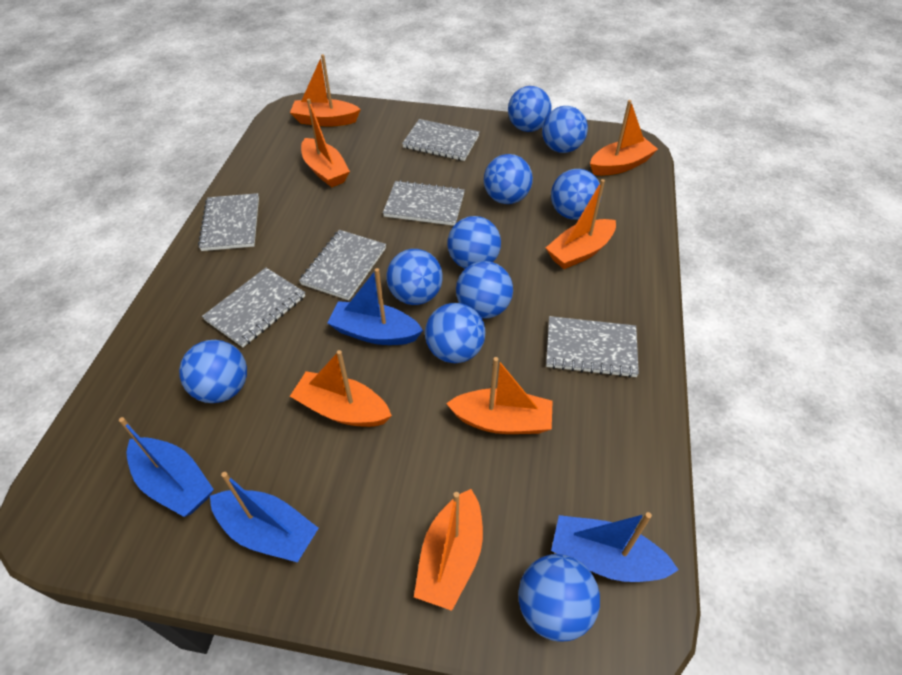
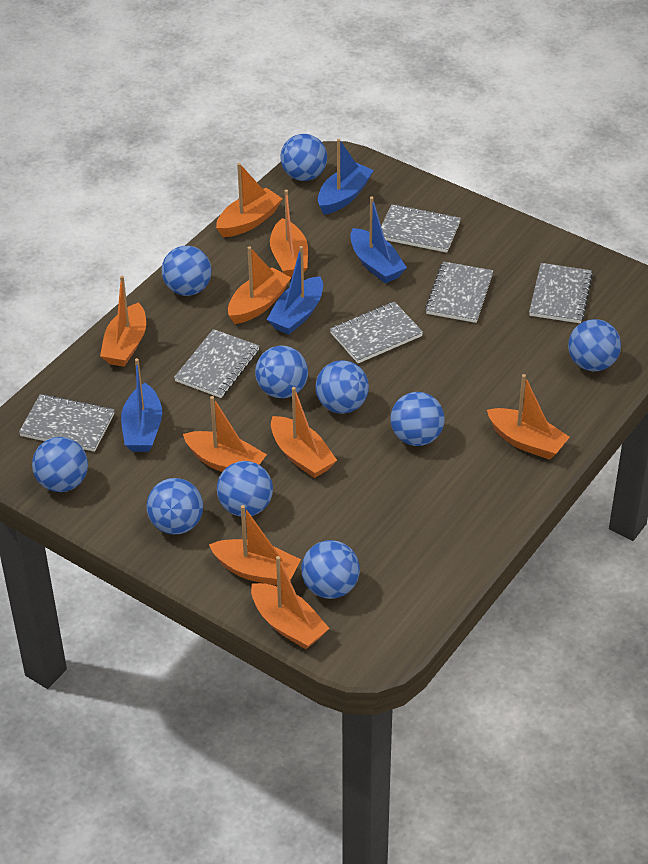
orange boat: 7 -> 9

